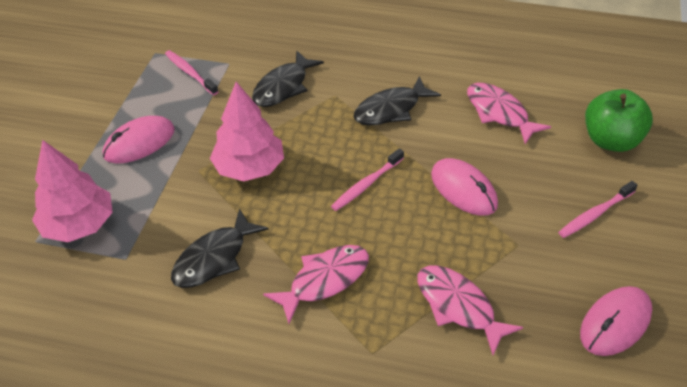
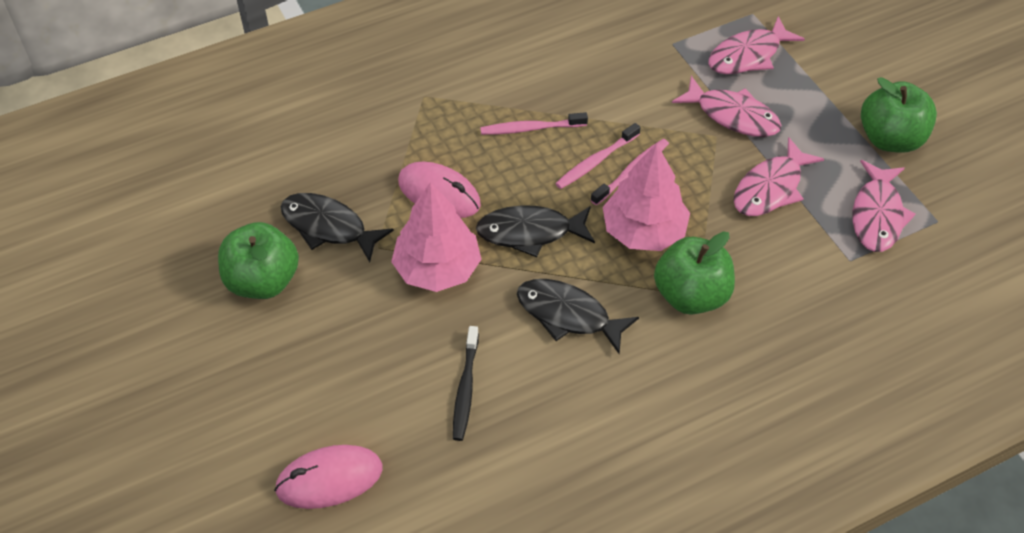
black toothbrush: 0 -> 1
green apple: 1 -> 3
pink fish: 3 -> 4
pink mouse: 3 -> 2

